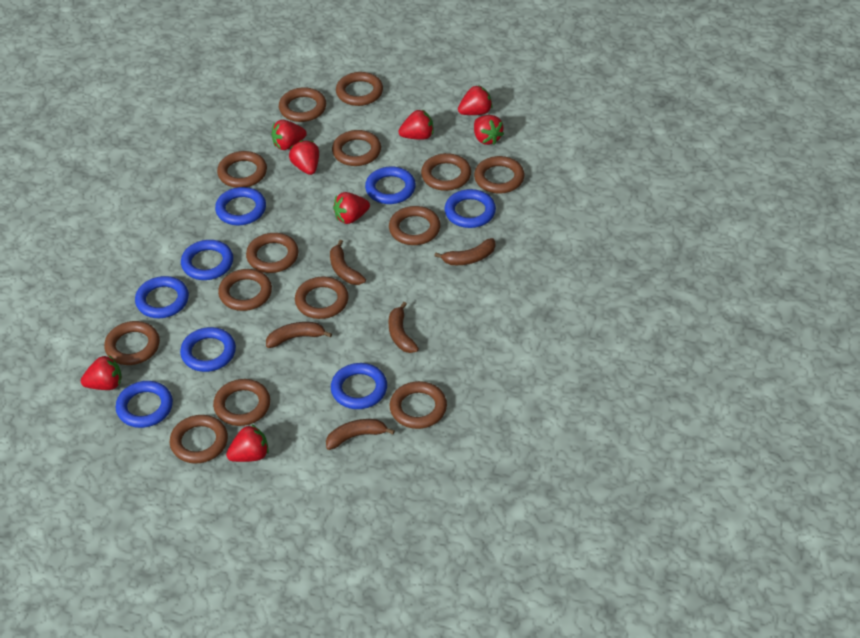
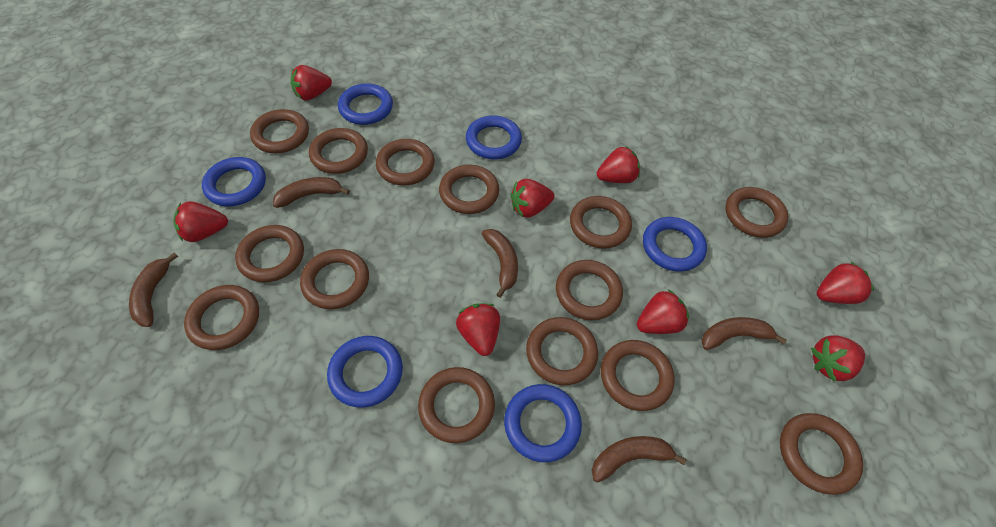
blue ring: 8 -> 6

